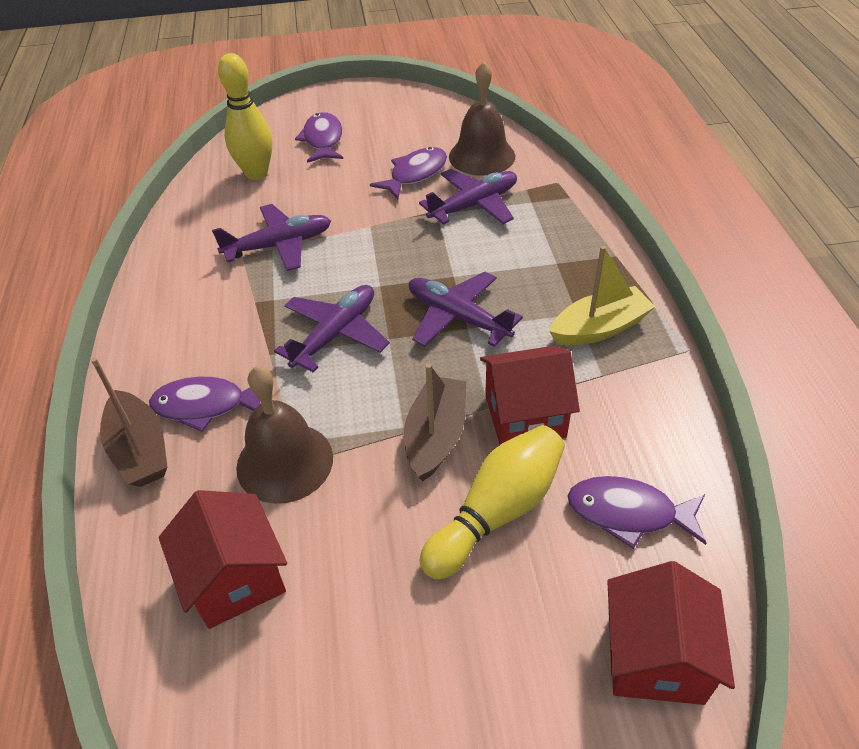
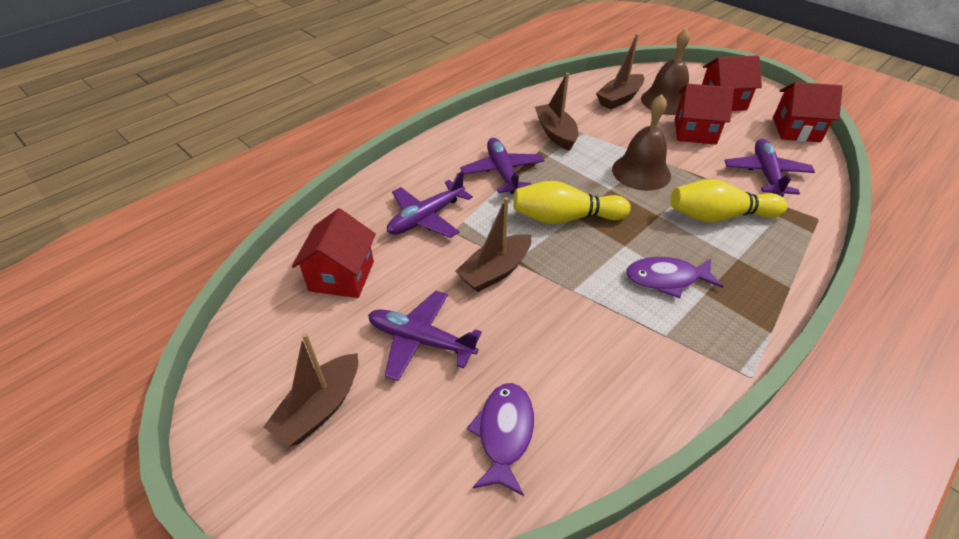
brown boat: 2 -> 4
purple fish: 4 -> 2
red house: 3 -> 4
yellow boat: 1 -> 0

